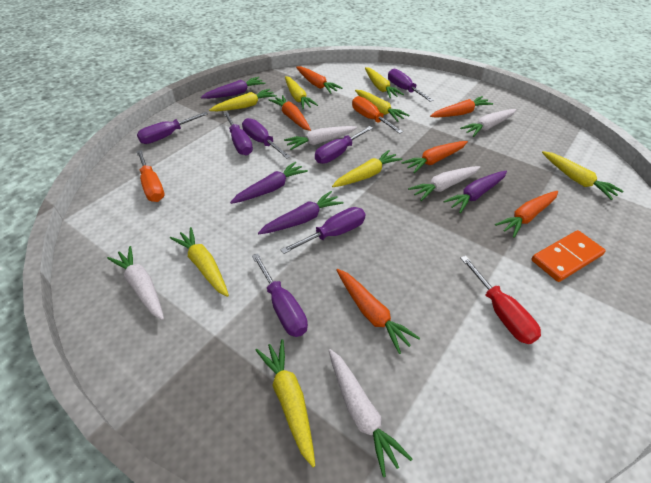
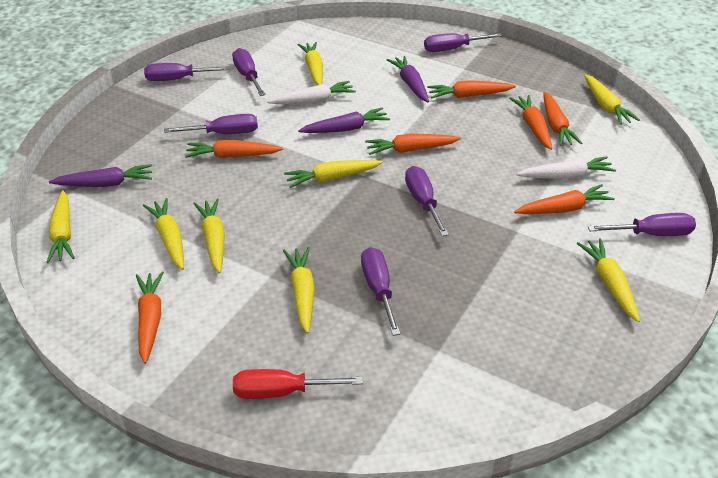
orange carrot: 6 -> 7
orange domino: 1 -> 0
orange screwdriver: 2 -> 0
purple carrot: 4 -> 3
white carrot: 5 -> 2

